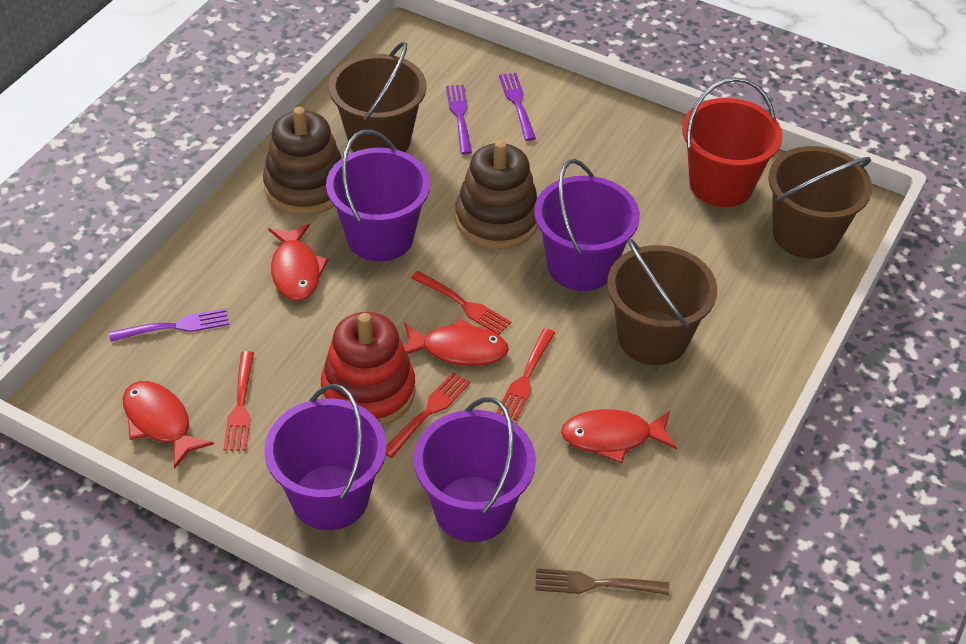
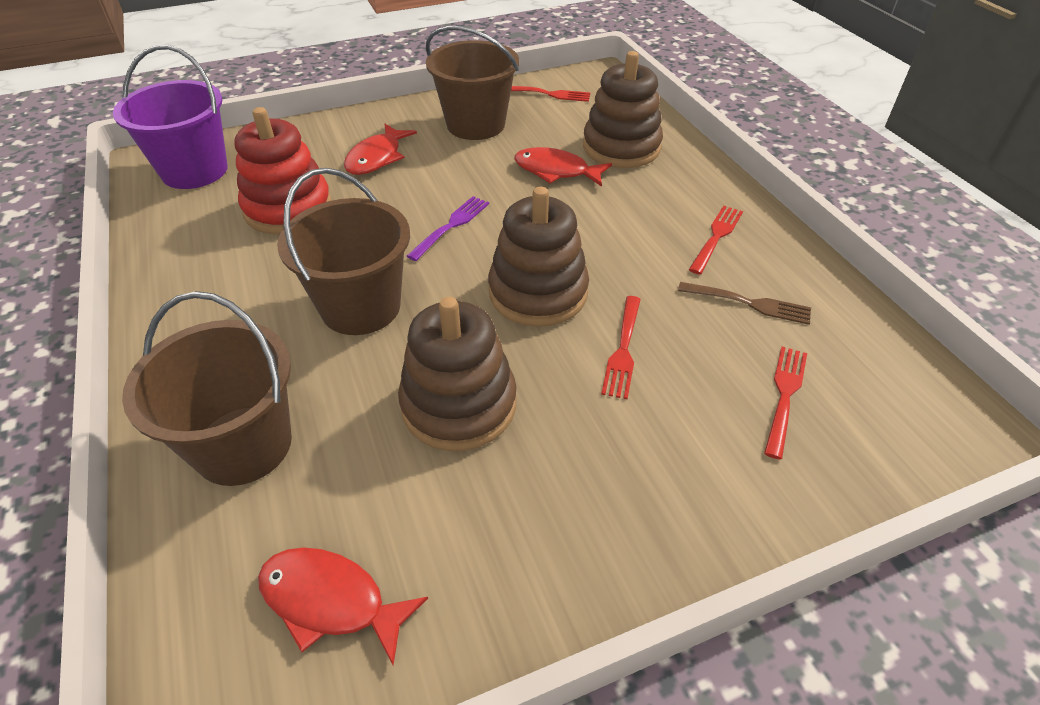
brown stacking toy: 2 -> 3
purple bucket: 4 -> 1
purple fork: 3 -> 1
red bucket: 1 -> 0
red fish: 4 -> 3

